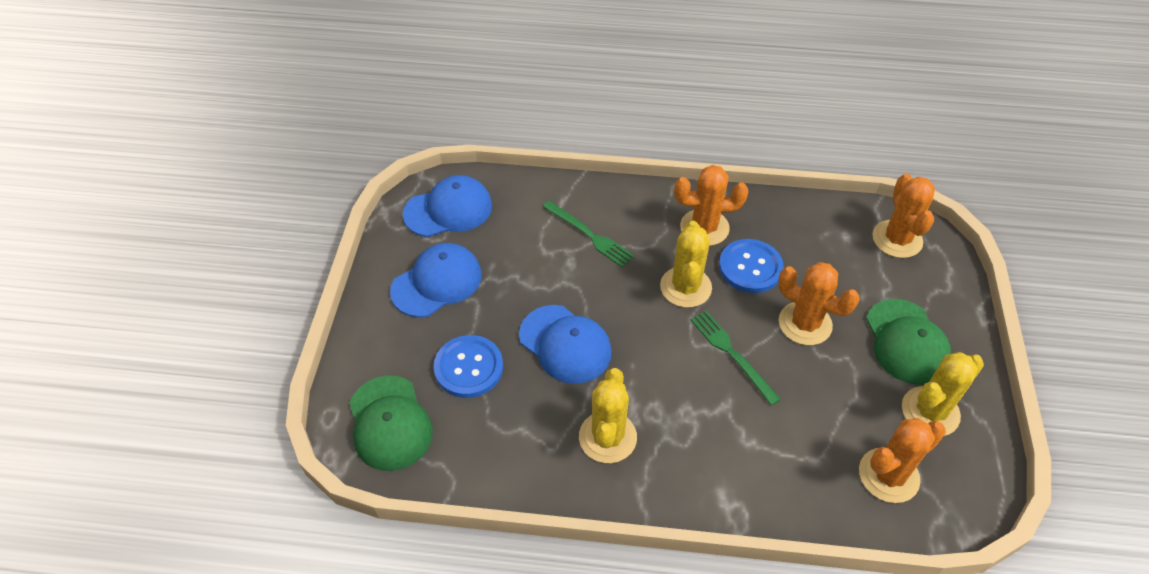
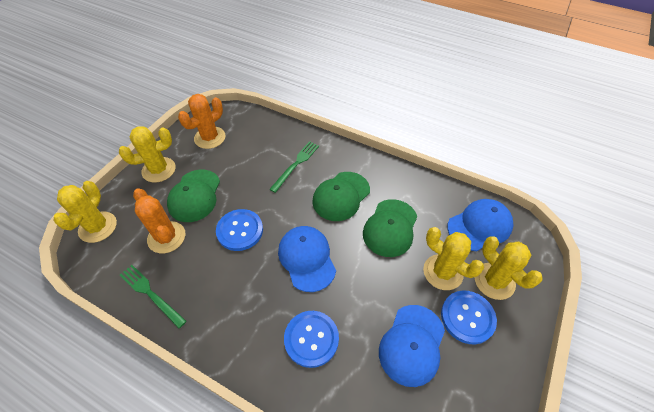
blue button: 2 -> 3
green cap: 2 -> 3
orange cactus: 4 -> 2
yellow cactus: 3 -> 4

